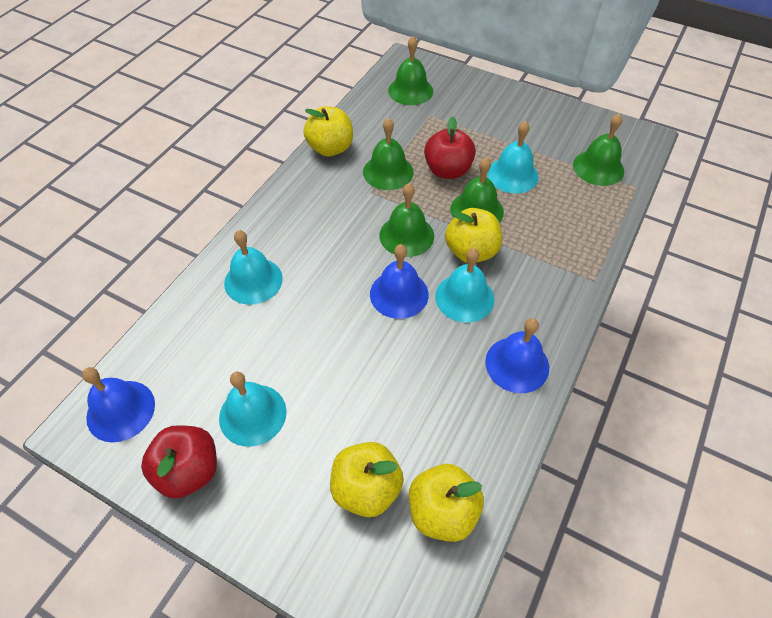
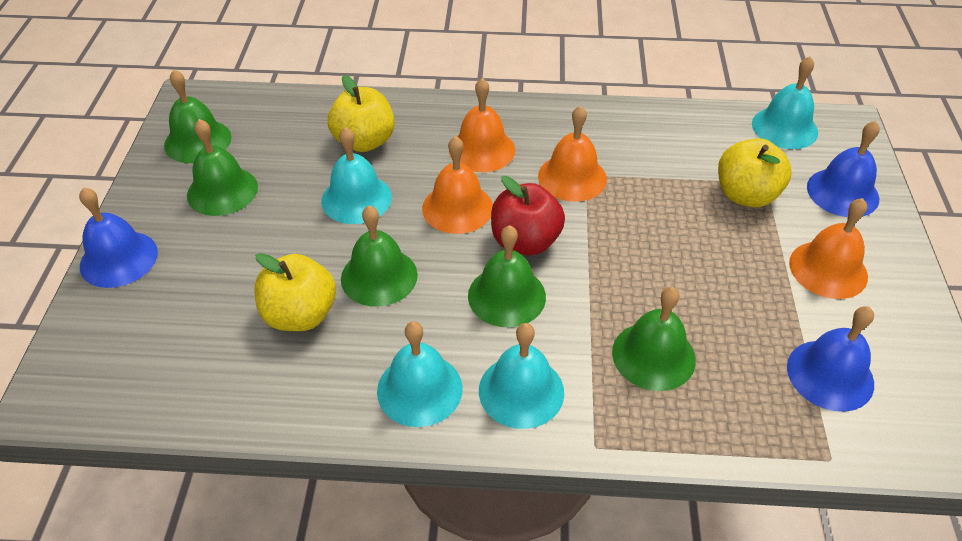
orange bell: 0 -> 4
red apple: 2 -> 1
yellow apple: 4 -> 3

